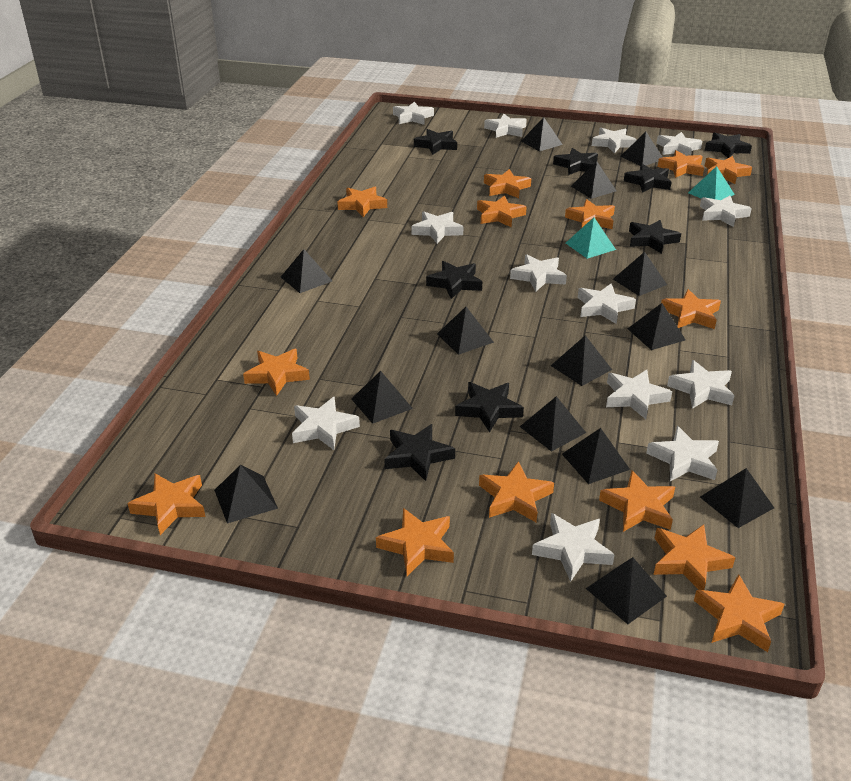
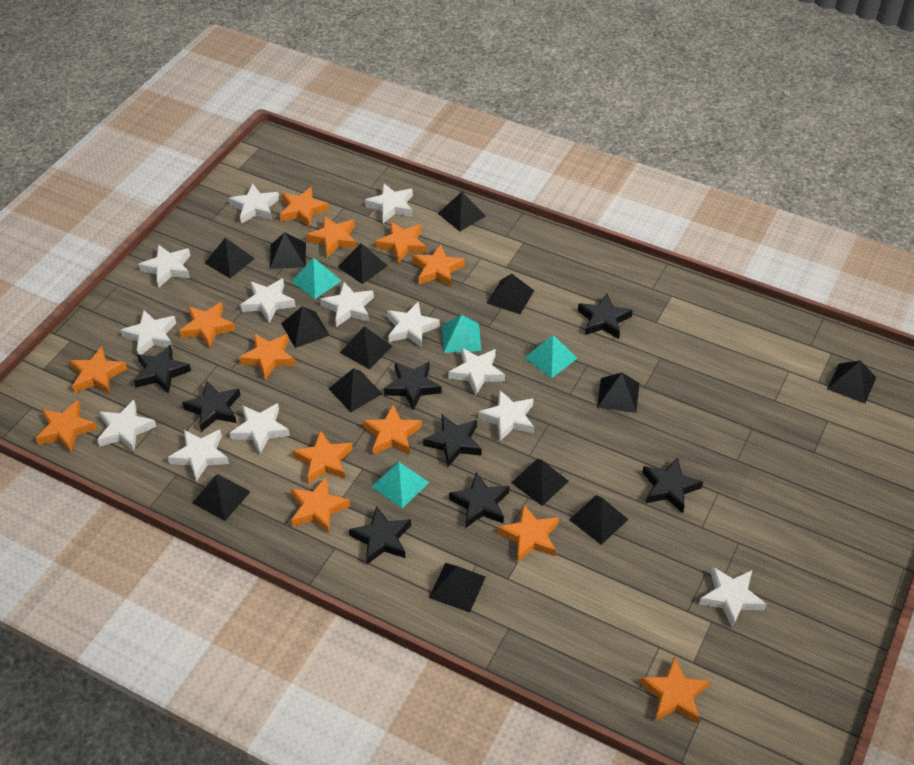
orange star: 14 -> 13
turquoise pyramid: 2 -> 4

